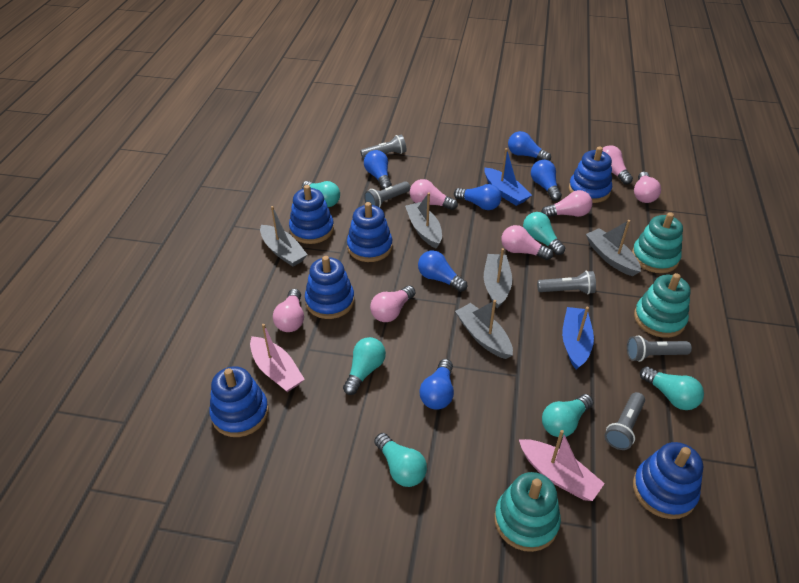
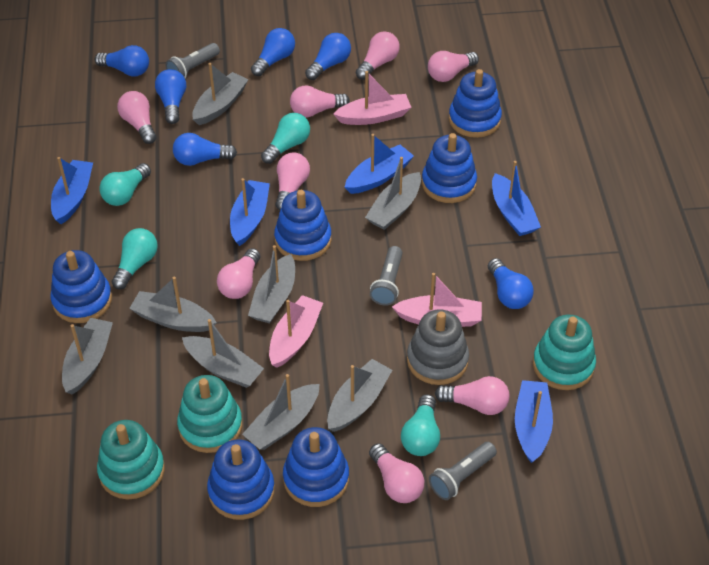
blue boat: 2 -> 5
grey boat: 5 -> 8
grey flashlight: 5 -> 3
grey stacking toy: 0 -> 1
pink boat: 2 -> 3
pink light bulb: 7 -> 8
turquoise light bulb: 6 -> 4

